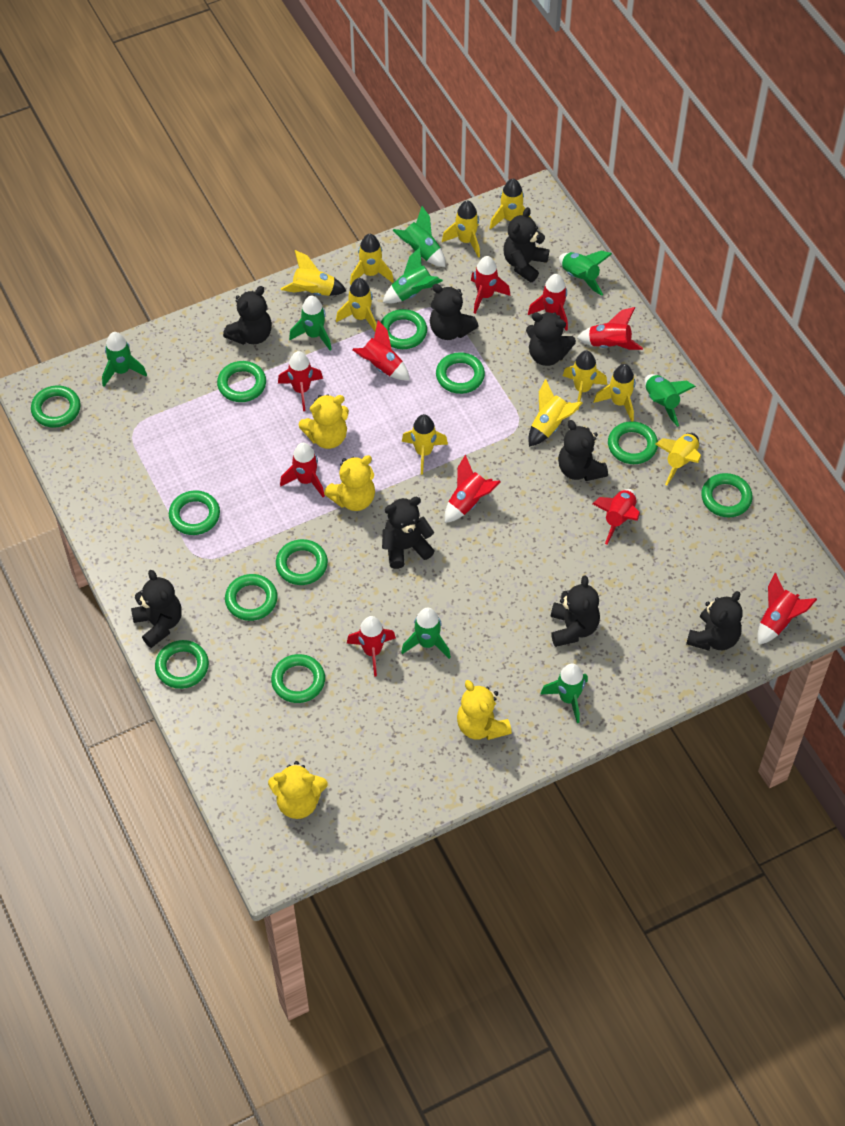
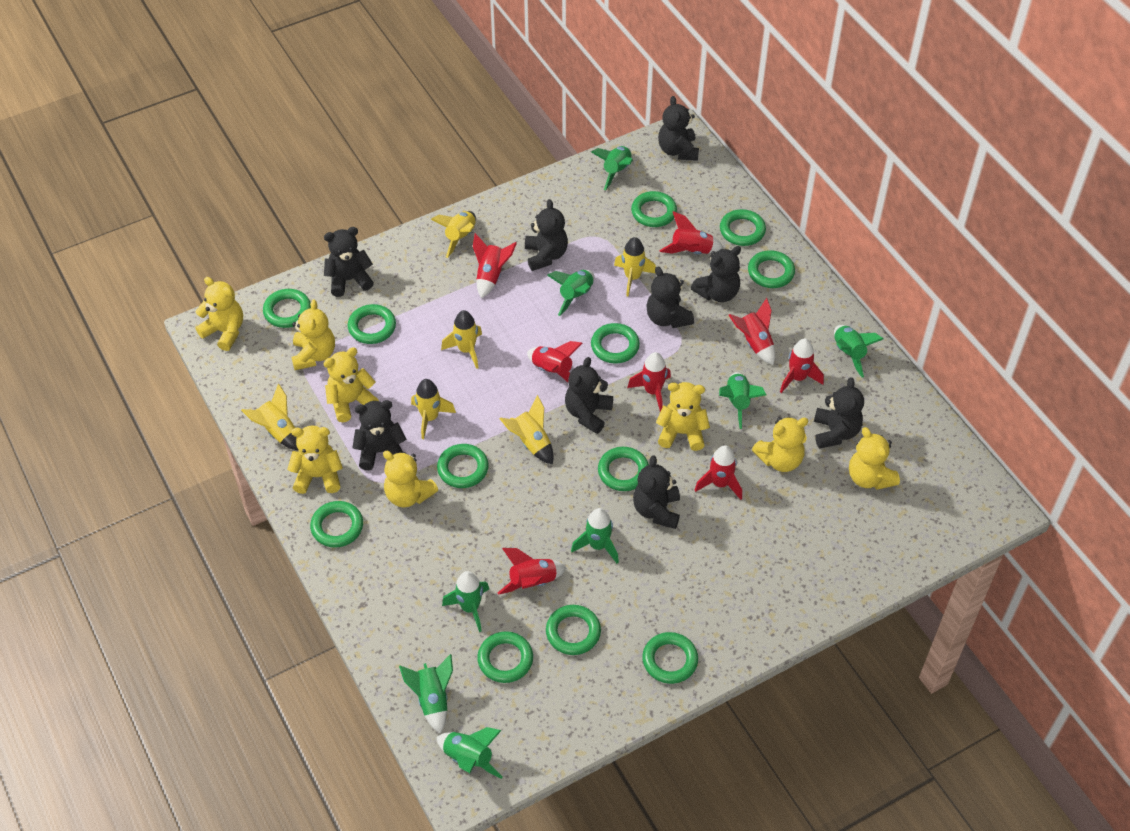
green ring: 11 -> 12
red rocket: 10 -> 8
yellow rocket: 10 -> 6
yellow teddy bear: 4 -> 8

